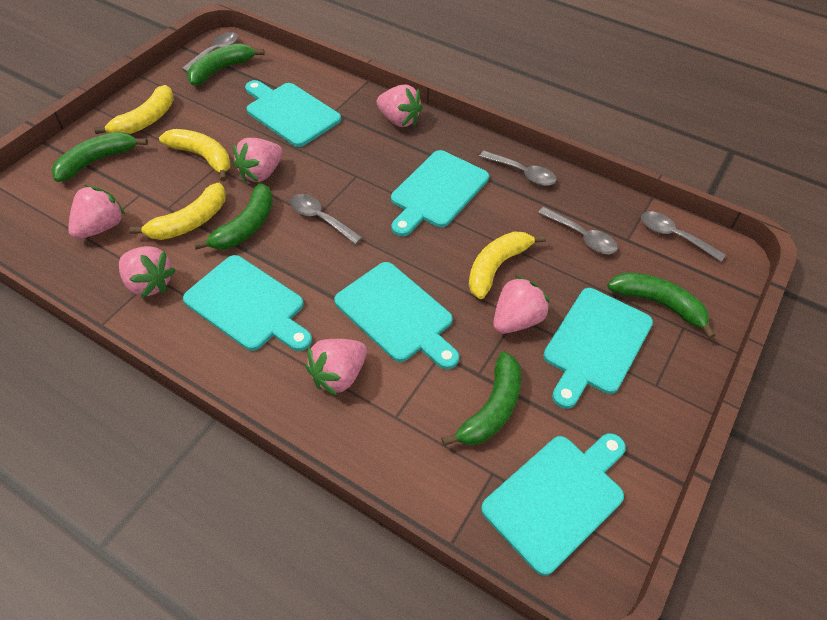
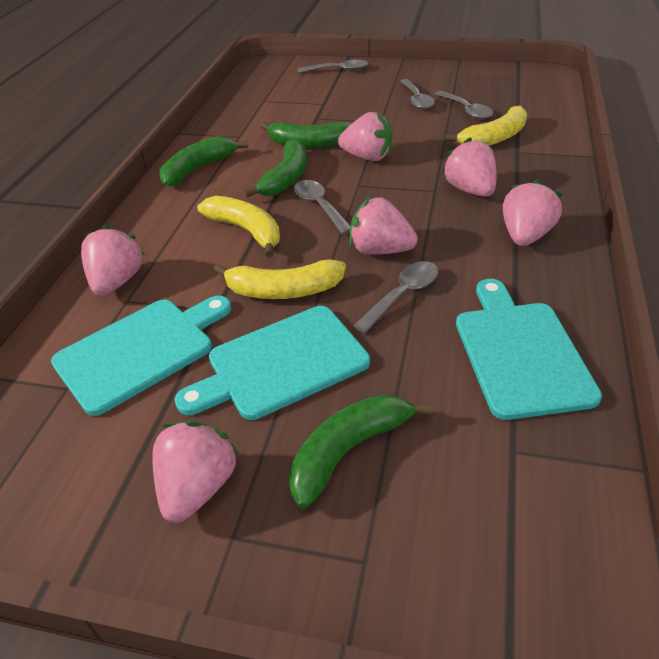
green banana: 5 -> 4
turquoise cutting board: 6 -> 3
yellow banana: 4 -> 3

